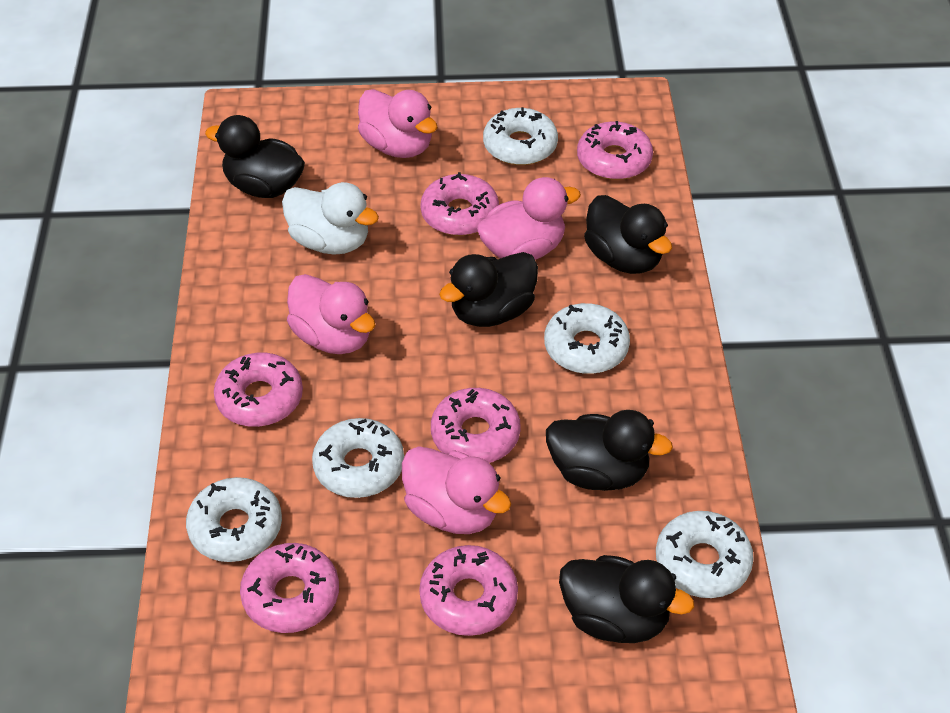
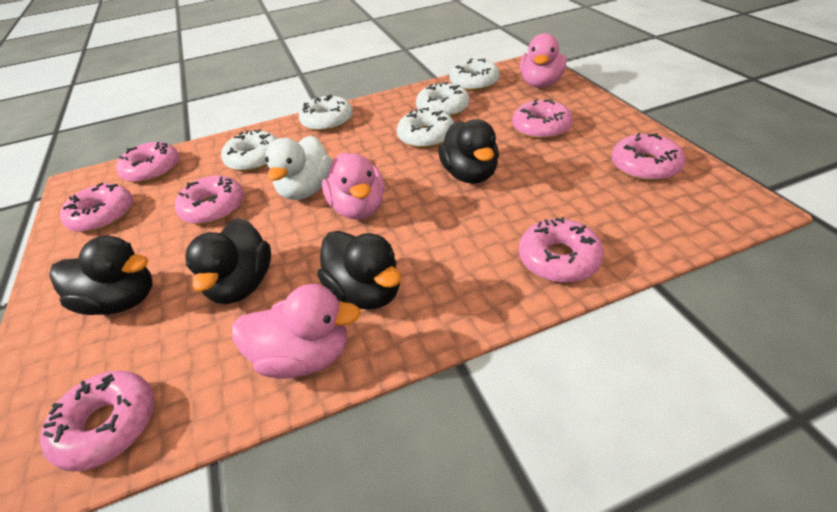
black duck: 5 -> 4
pink donut: 6 -> 7
pink duck: 4 -> 3

